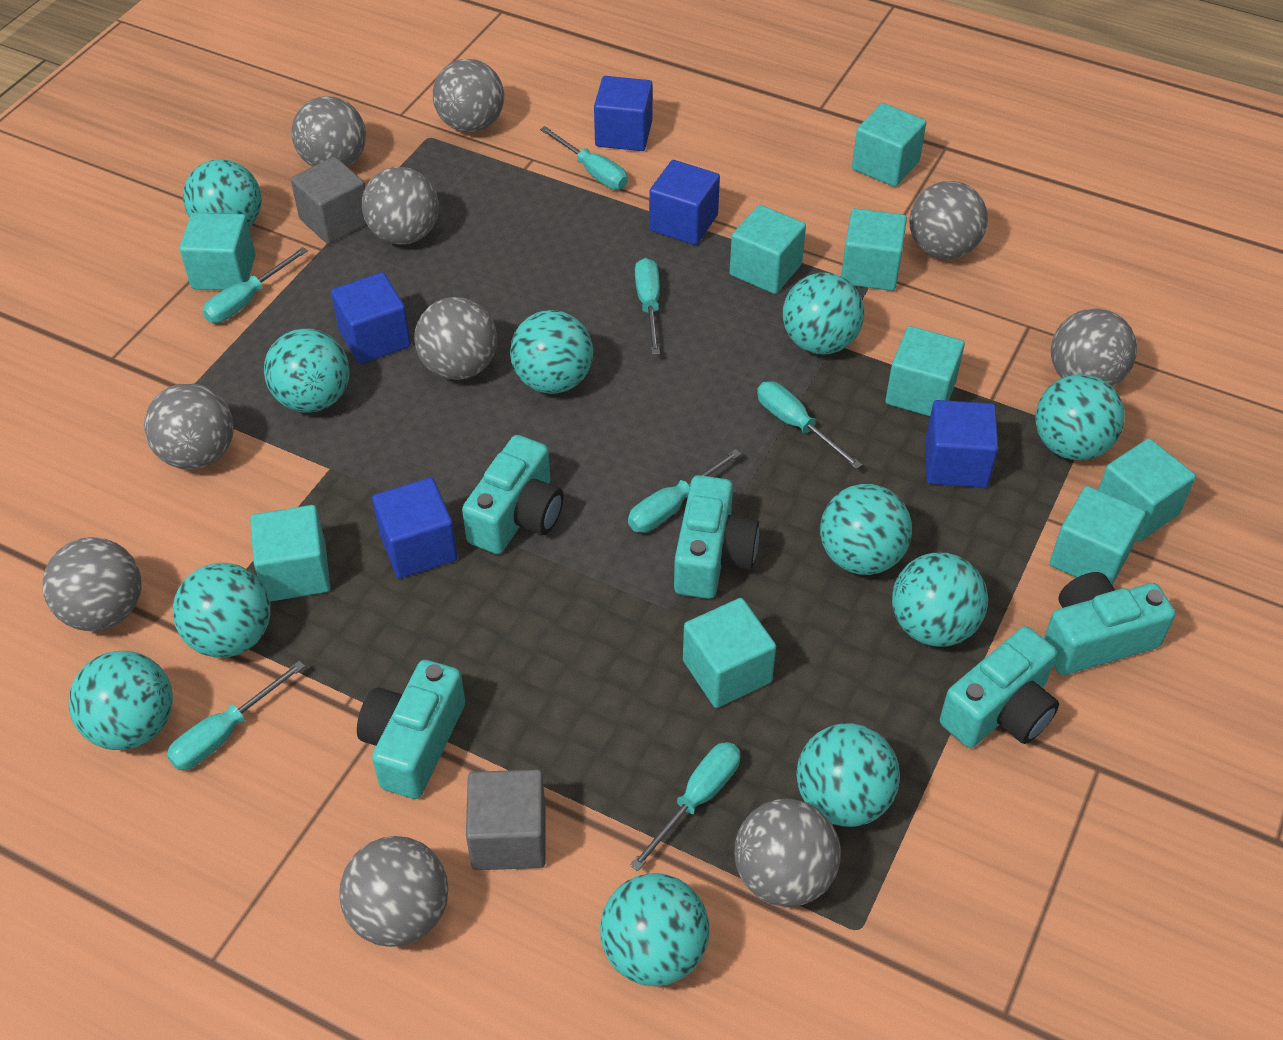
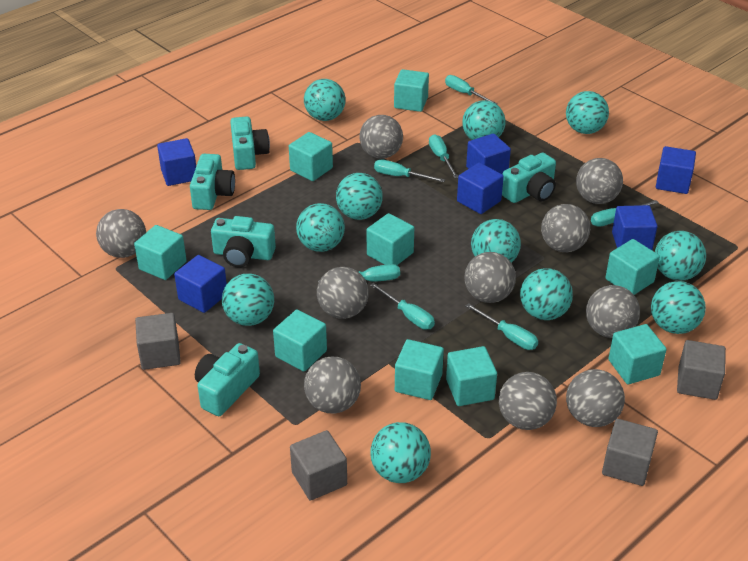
blue cube: 5 -> 6
grey cube: 2 -> 4

